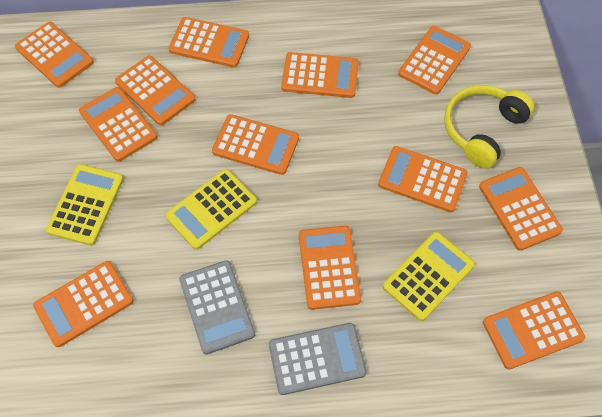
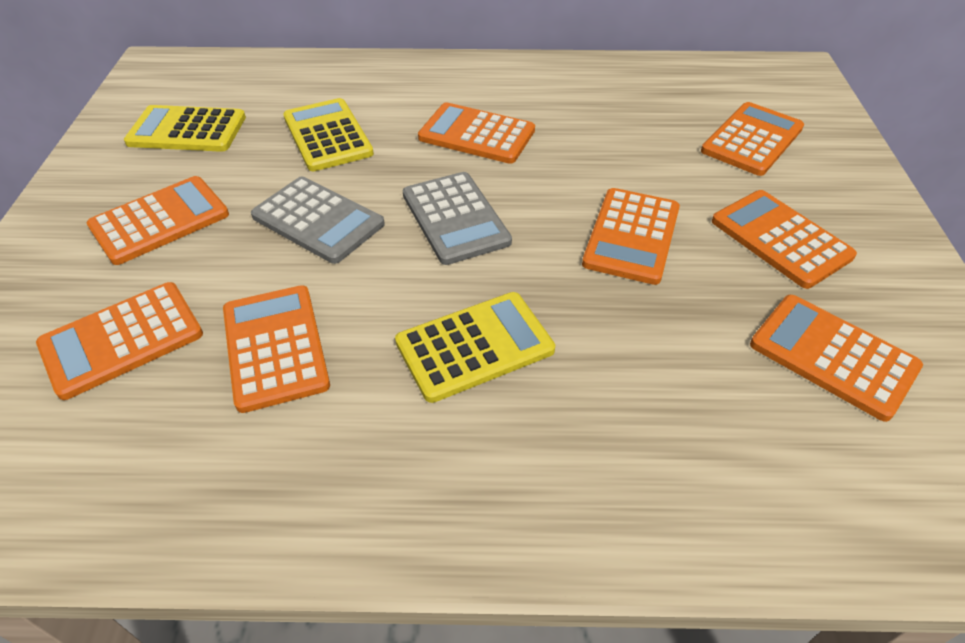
orange calculator: 12 -> 8
yellow headphones: 1 -> 0

